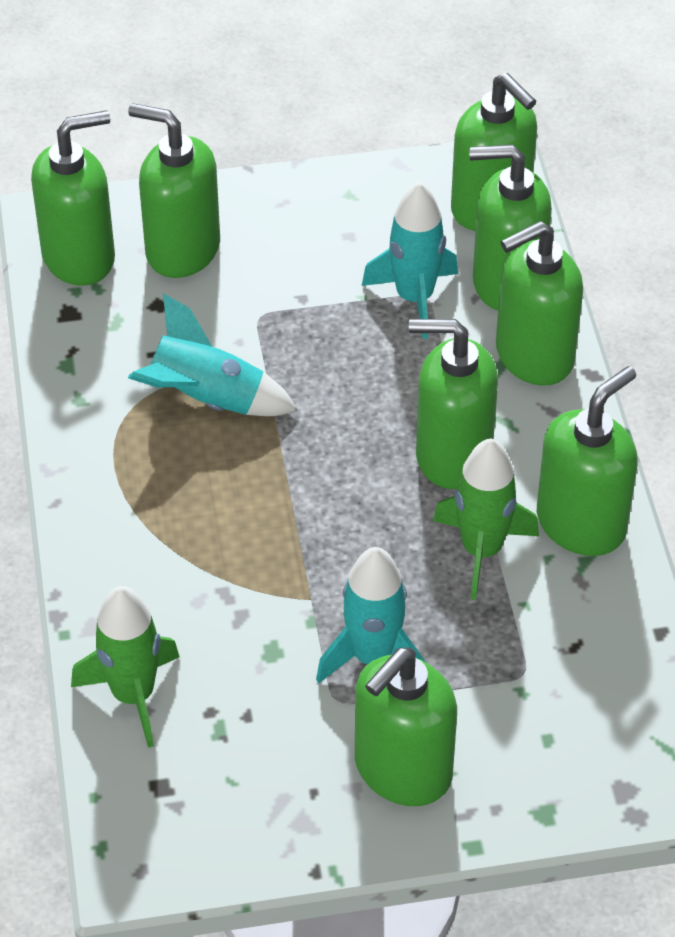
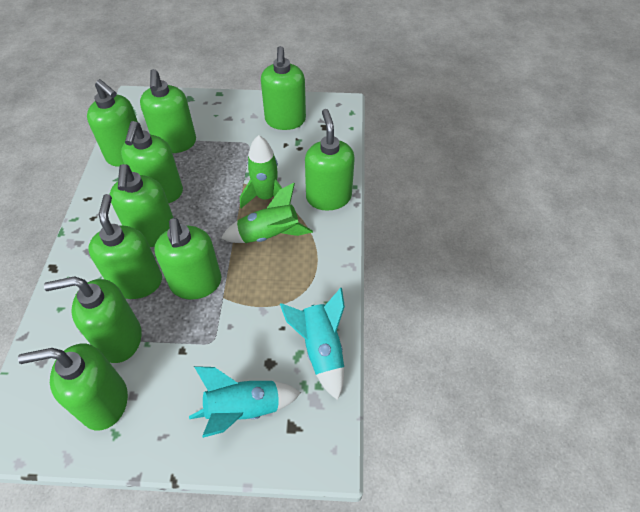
green soap dispenser: 8 -> 10
turquoise rocket: 3 -> 2

